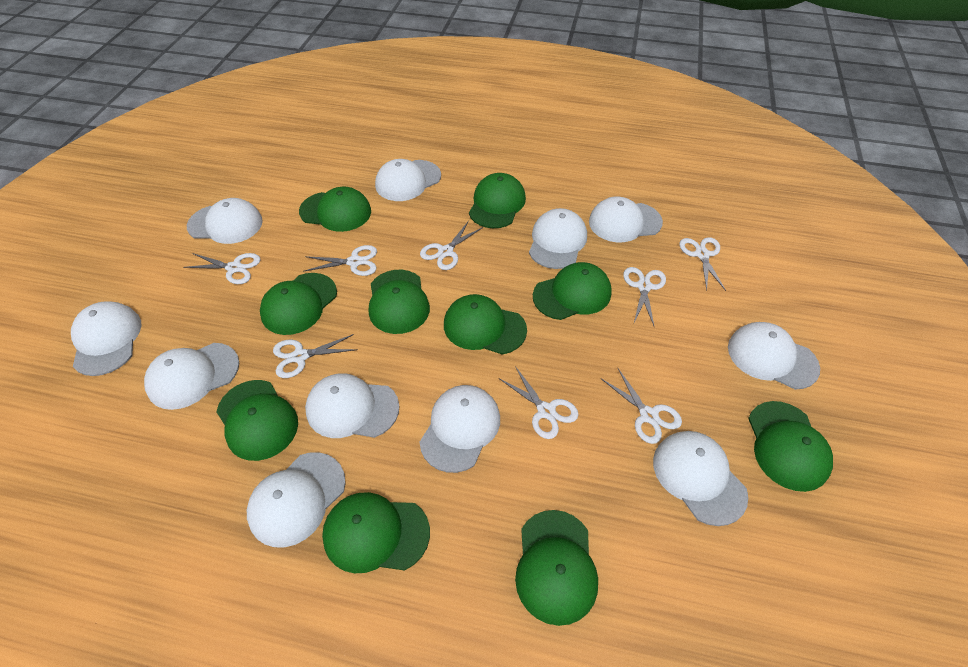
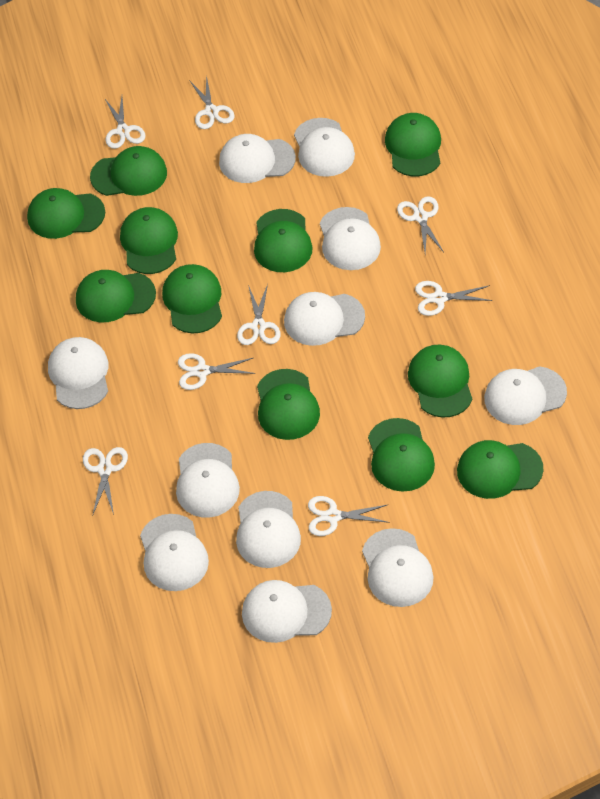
green cap: 10 -> 11

